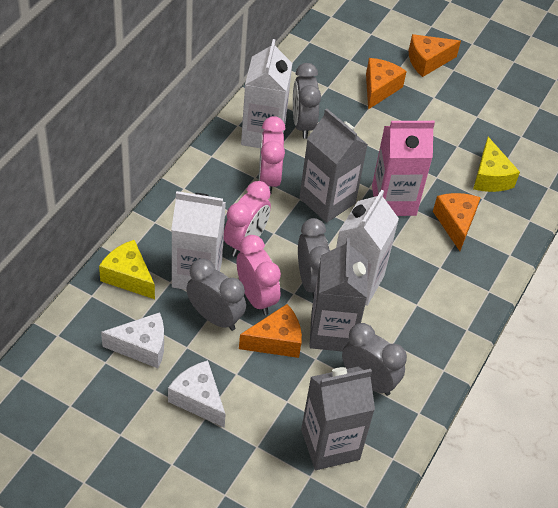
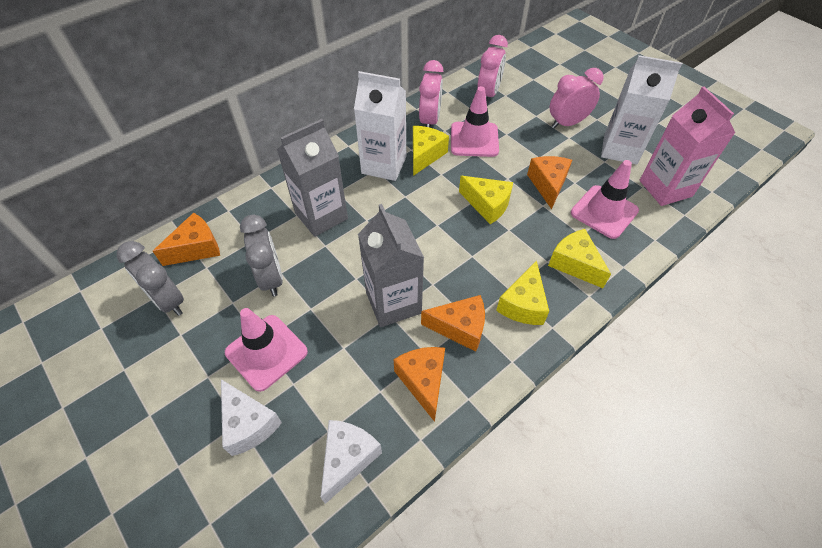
grey carton: 3 -> 2
grey clock: 4 -> 2
pink traffic cone: 0 -> 3
white carton: 3 -> 2
yellow cheese: 2 -> 4

